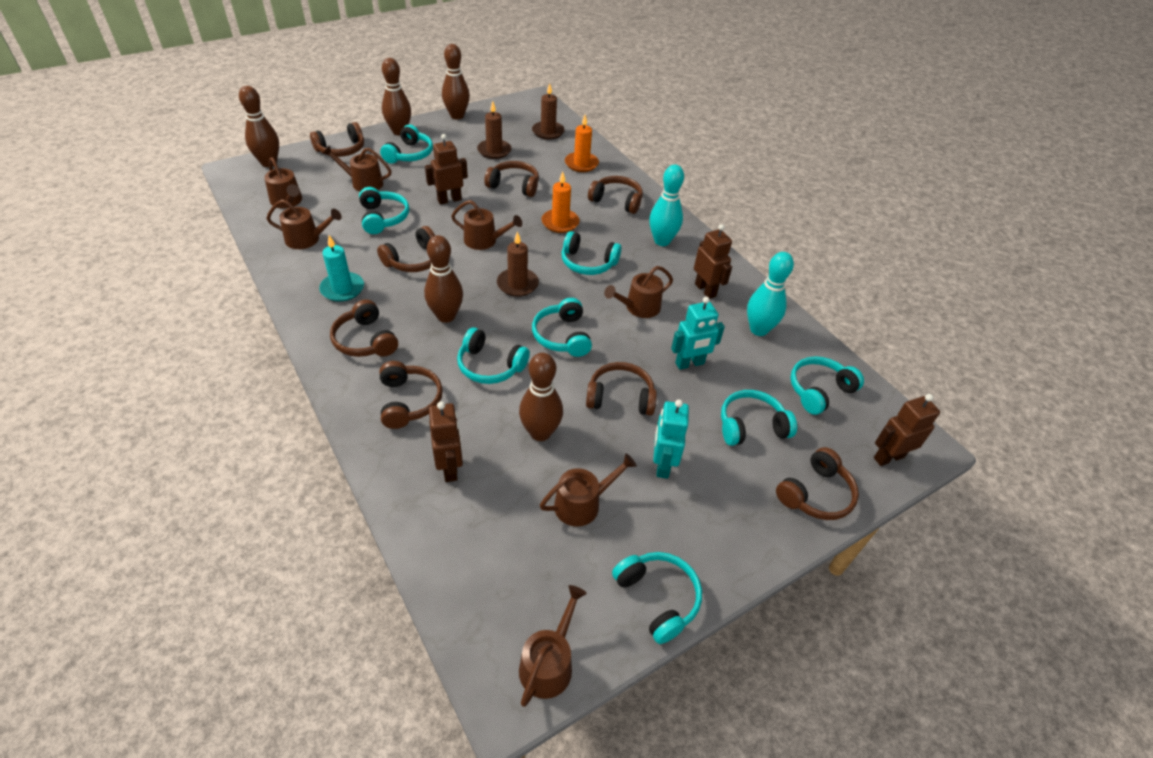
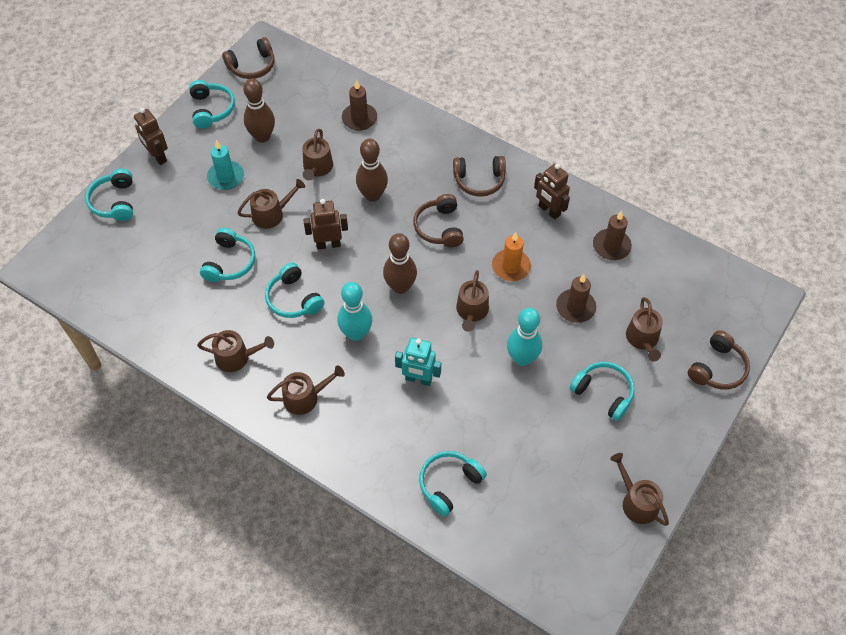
brown bowling pin: 5 -> 3
brown headphones: 8 -> 4
brown robot: 4 -> 3
orange candle: 2 -> 1
turquoise headphones: 8 -> 6
turquoise robot: 2 -> 1

